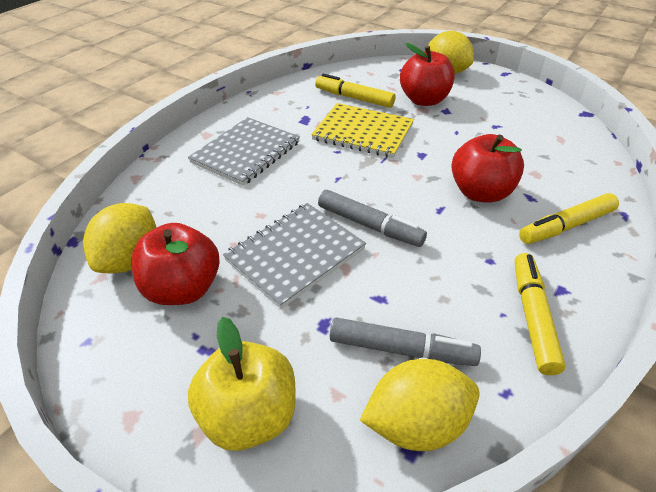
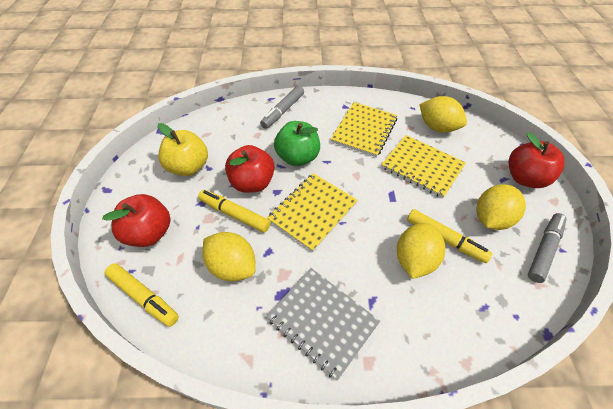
green apple: 0 -> 1
grey notebook: 2 -> 1
yellow lemon: 3 -> 4
yellow notebook: 1 -> 3

